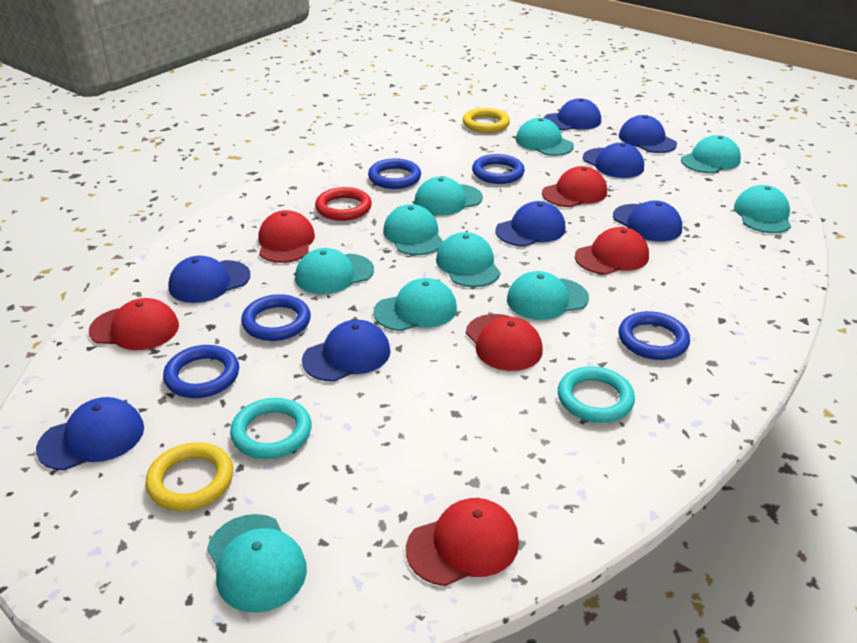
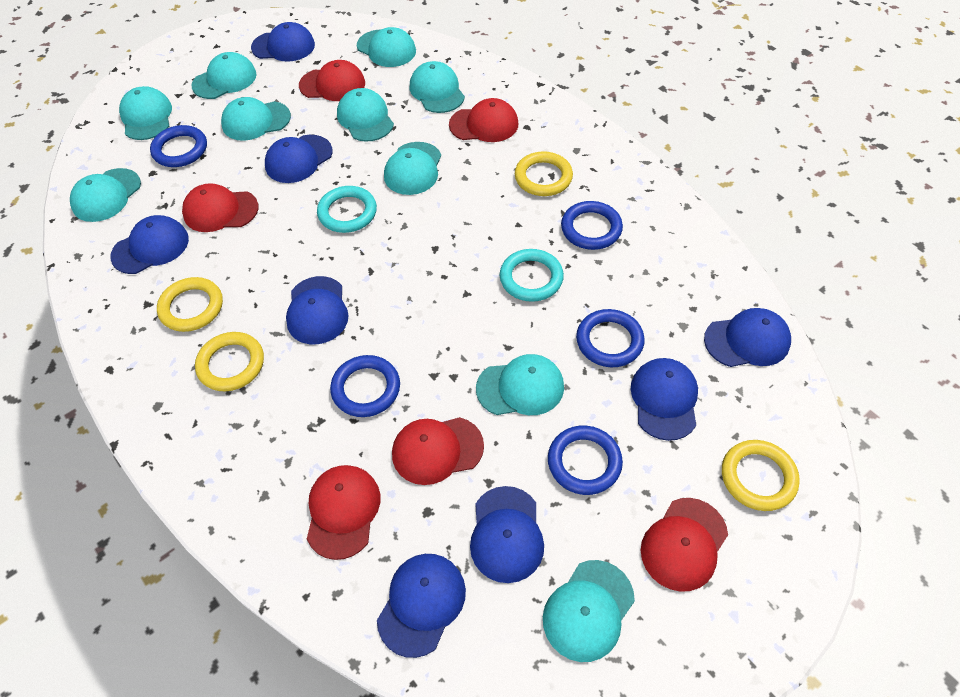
red ring: 1 -> 0
yellow ring: 2 -> 4

